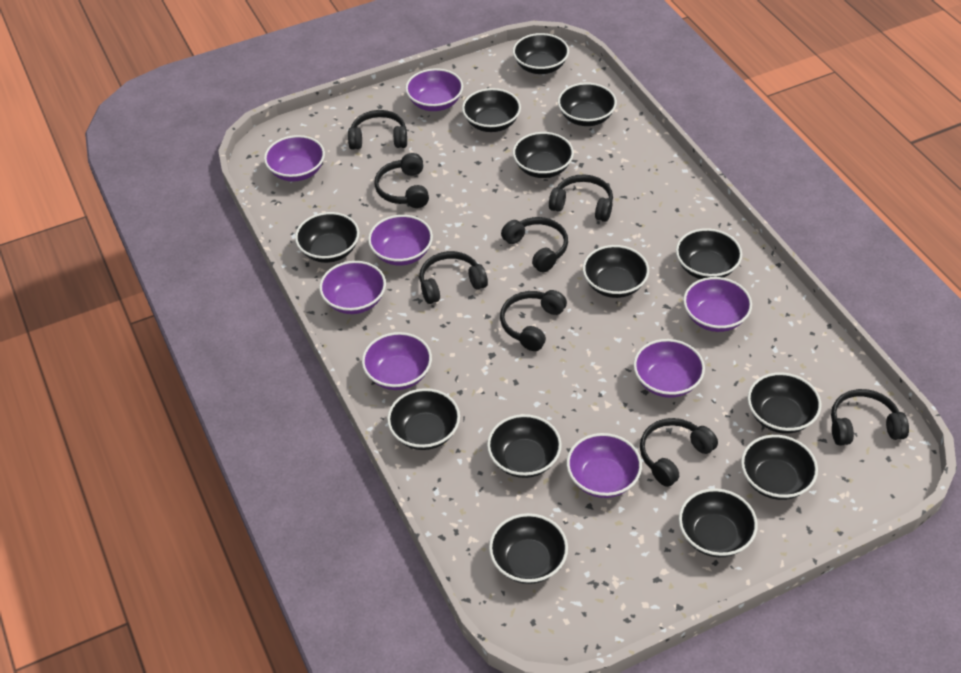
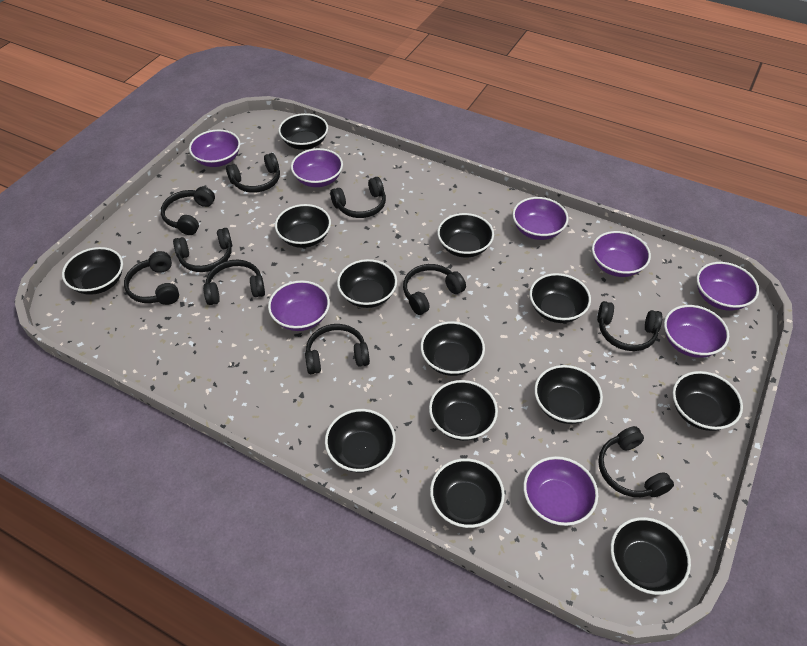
black headphones: 8 -> 10

